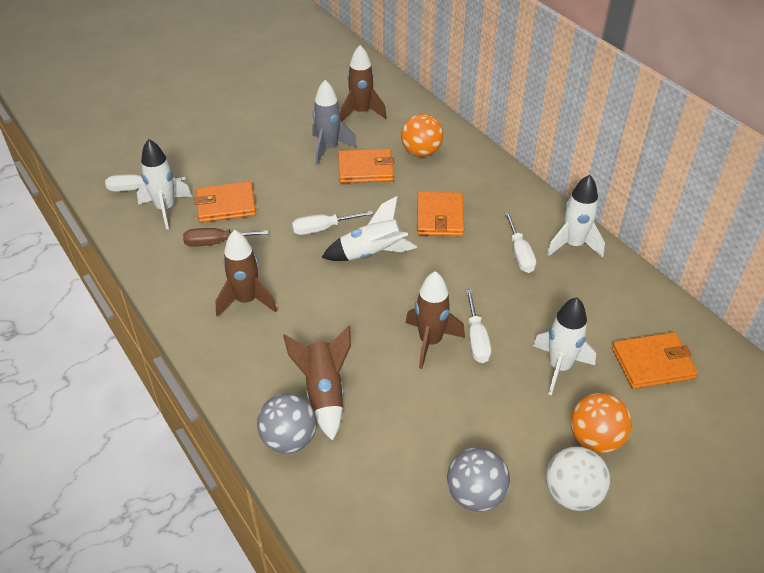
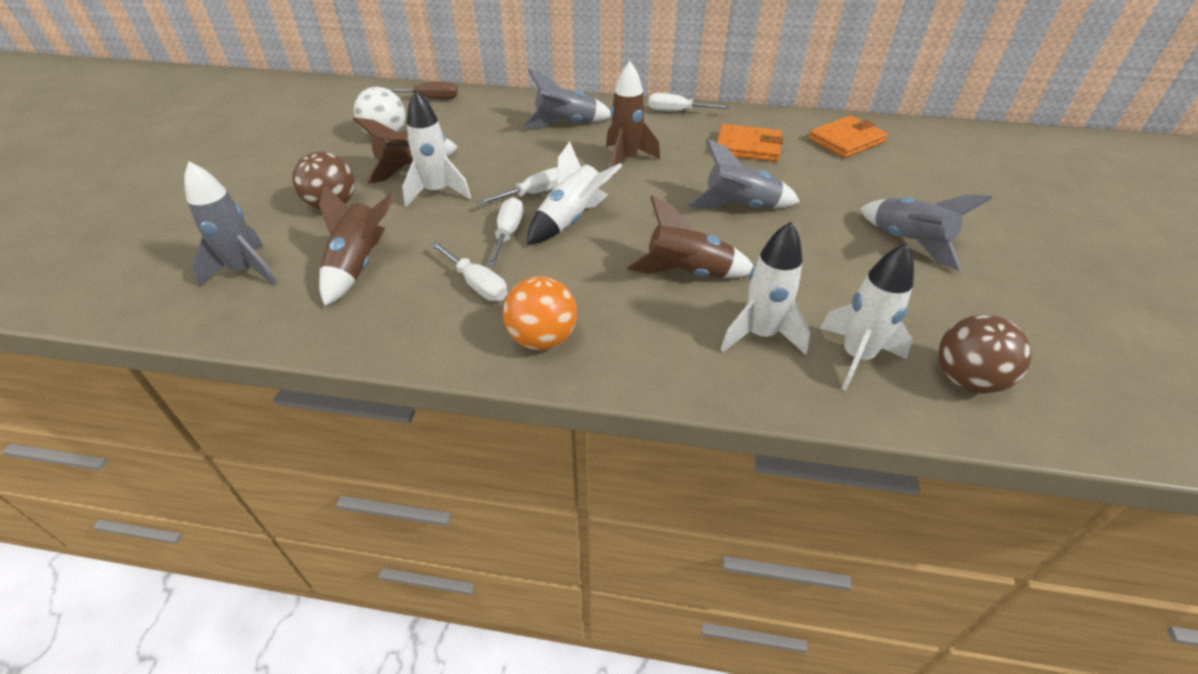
brown ball: 0 -> 2
grey ball: 2 -> 0
grey rocket: 1 -> 4
orange ball: 2 -> 1
orange wallet: 4 -> 2

